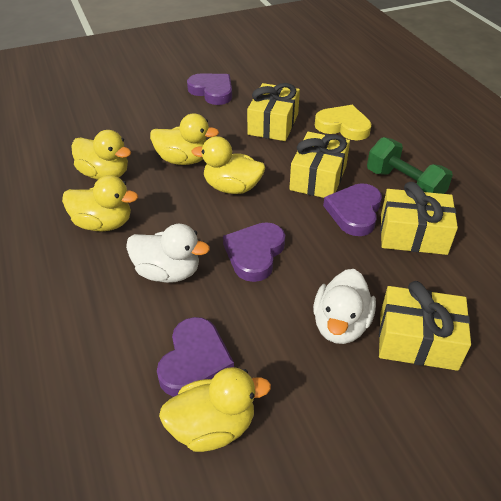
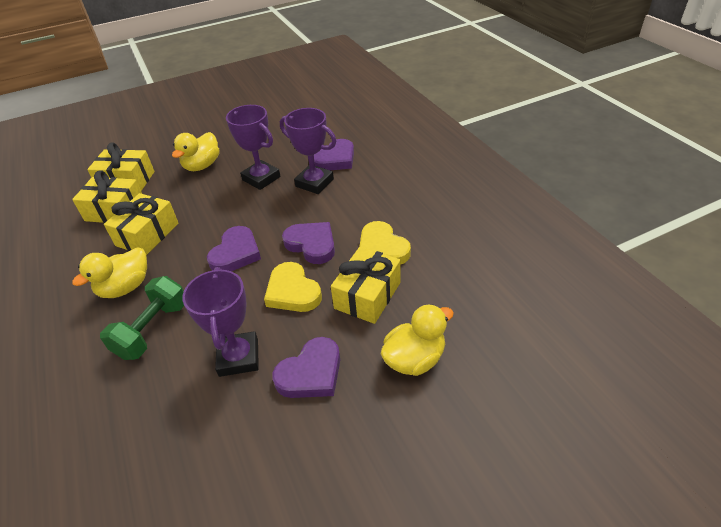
purple trophy: 0 -> 3
white duck: 2 -> 0
yellow duck: 5 -> 3
yellow heart: 1 -> 2

